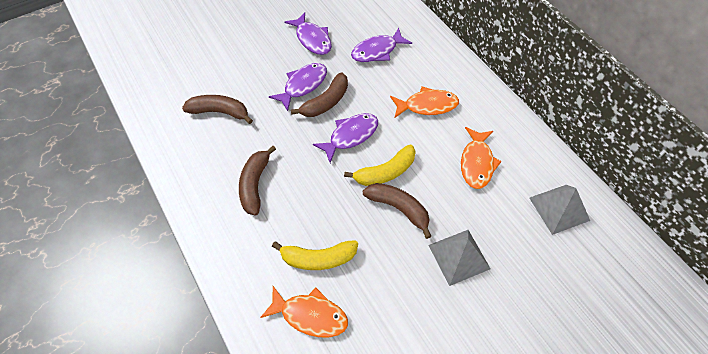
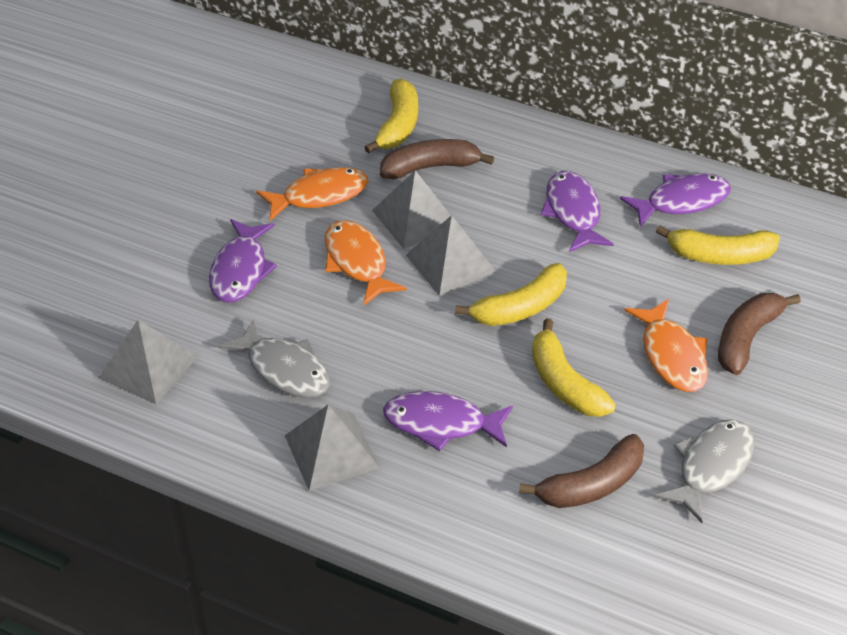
brown banana: 4 -> 3
grey fish: 0 -> 2
grey pyramid: 2 -> 4
yellow banana: 2 -> 4

